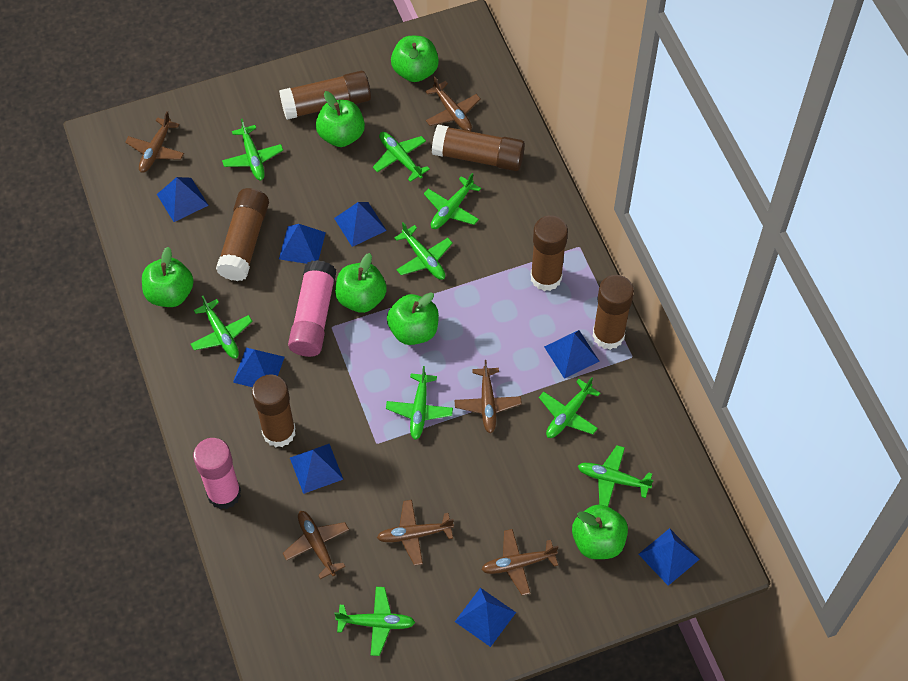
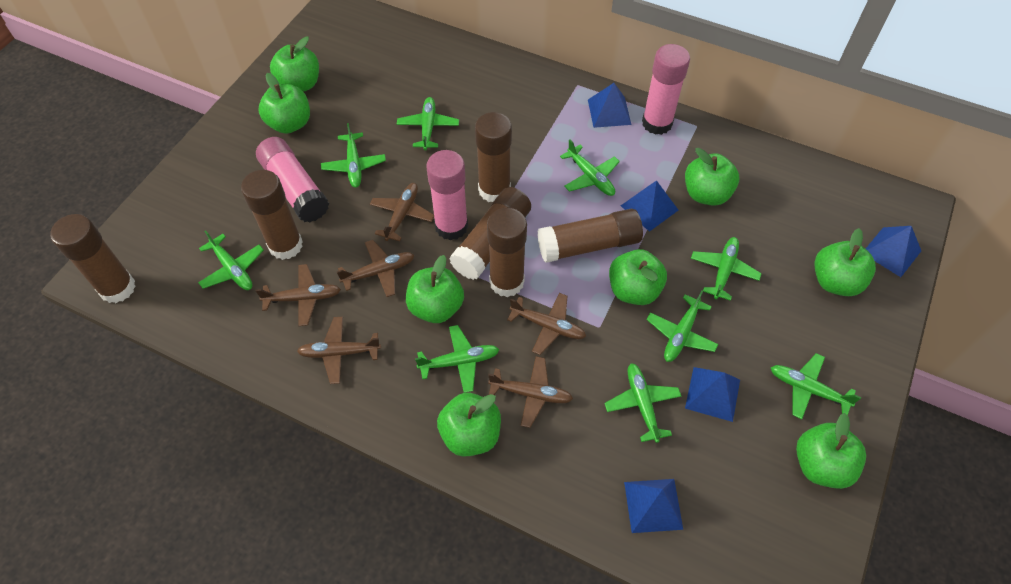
blue pyramid: 8 -> 5
green apple: 6 -> 8
pink glue stick: 2 -> 3

